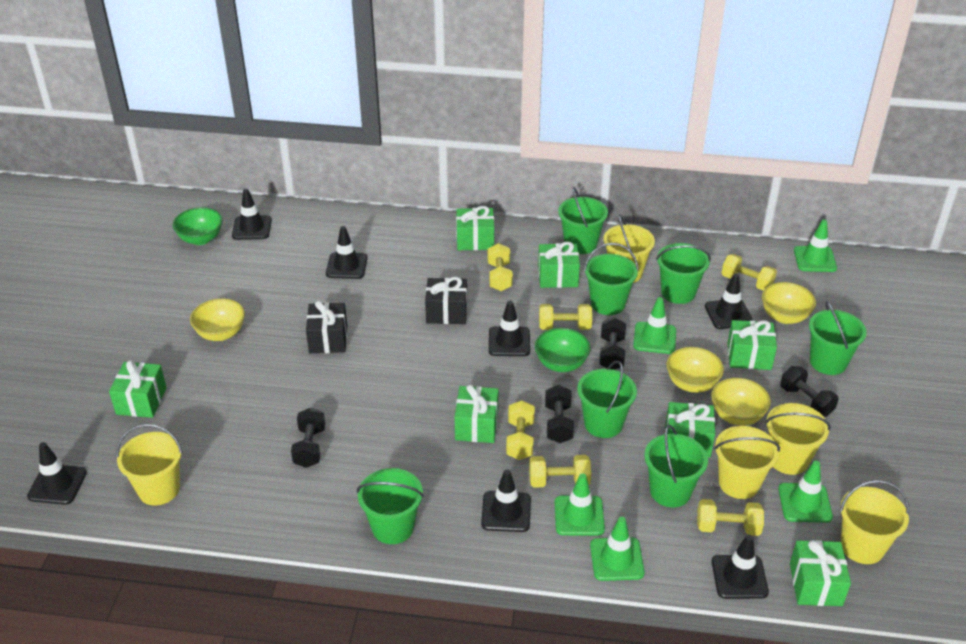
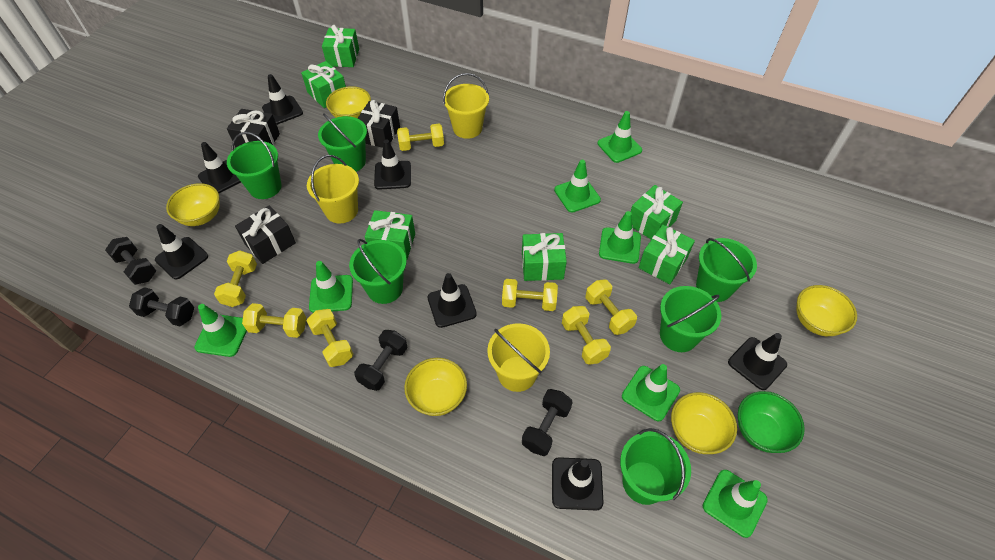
black gift: 2 -> 3
green bowl: 2 -> 1
green bucket: 7 -> 6
green gift: 7 -> 6
green traffic cone: 5 -> 7
yellow bowl: 4 -> 5
yellow bucket: 5 -> 3
yellow dumbbell: 6 -> 7

